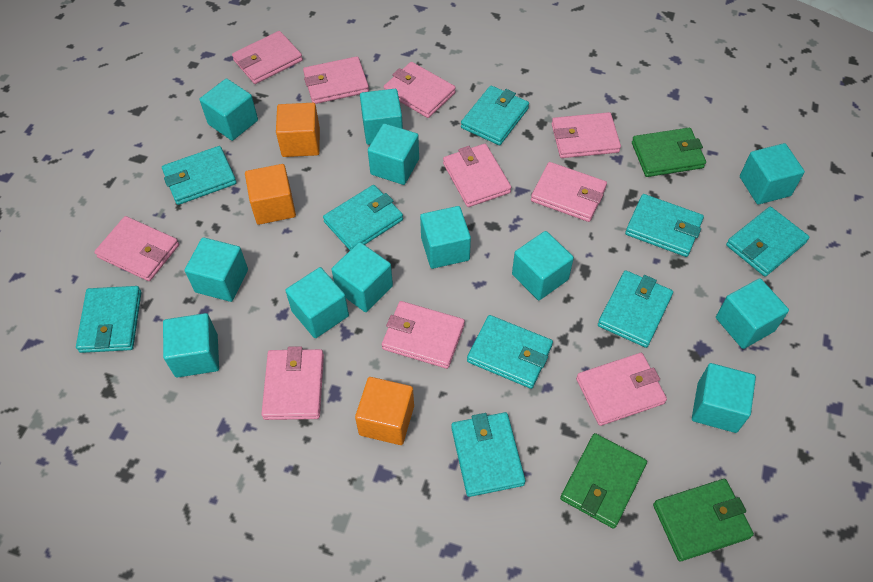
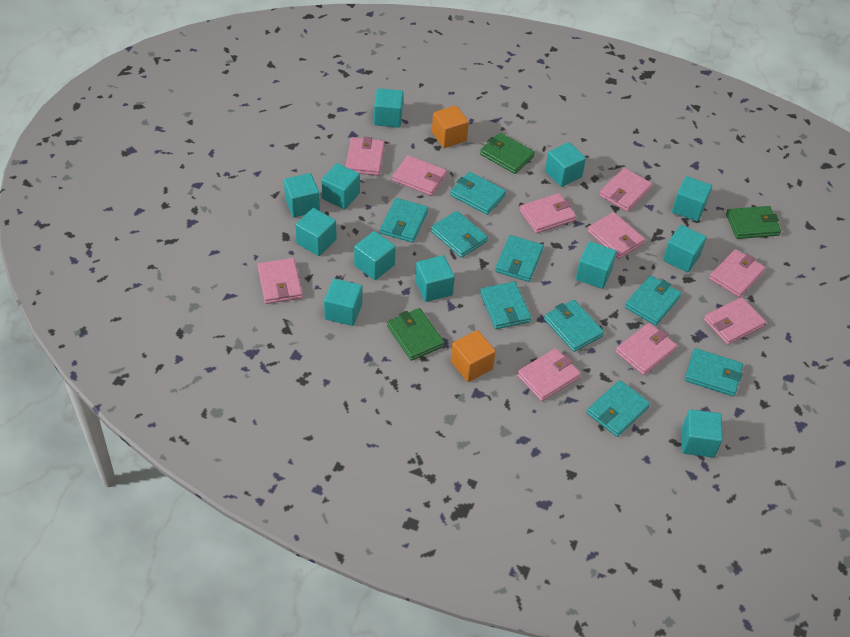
orange cube: 3 -> 2

